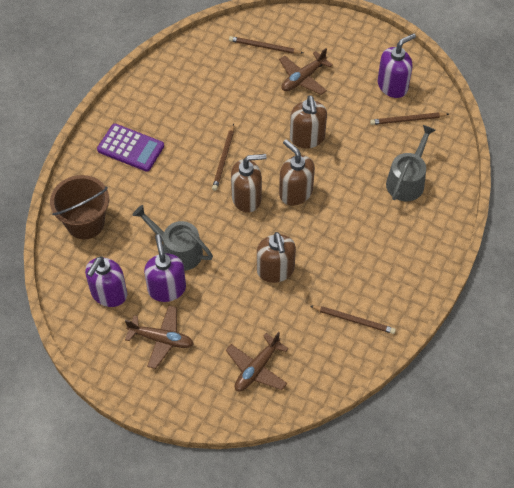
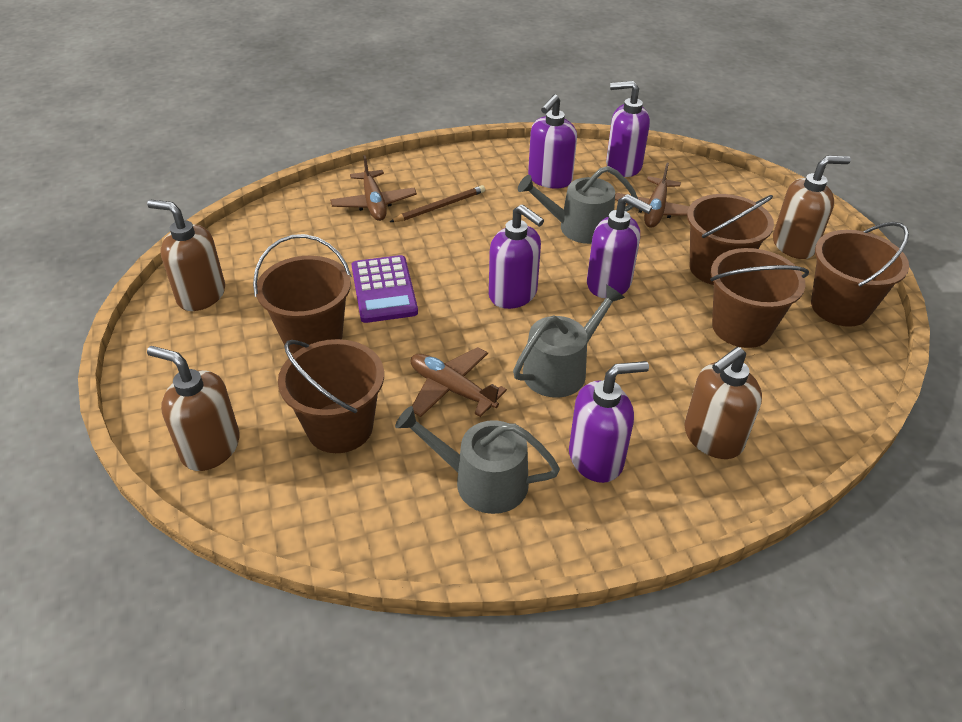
brown bucket: 1 -> 5
brown pencil: 4 -> 1
grey watering can: 2 -> 3
purple soap dispenser: 3 -> 5

